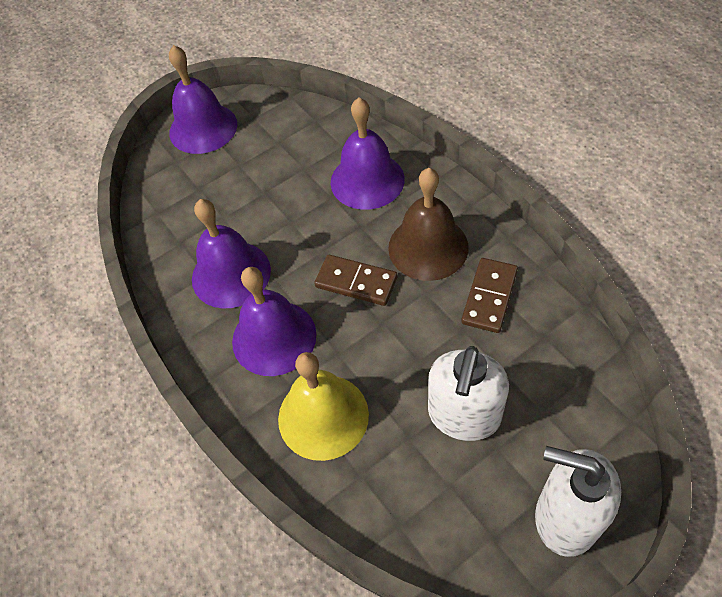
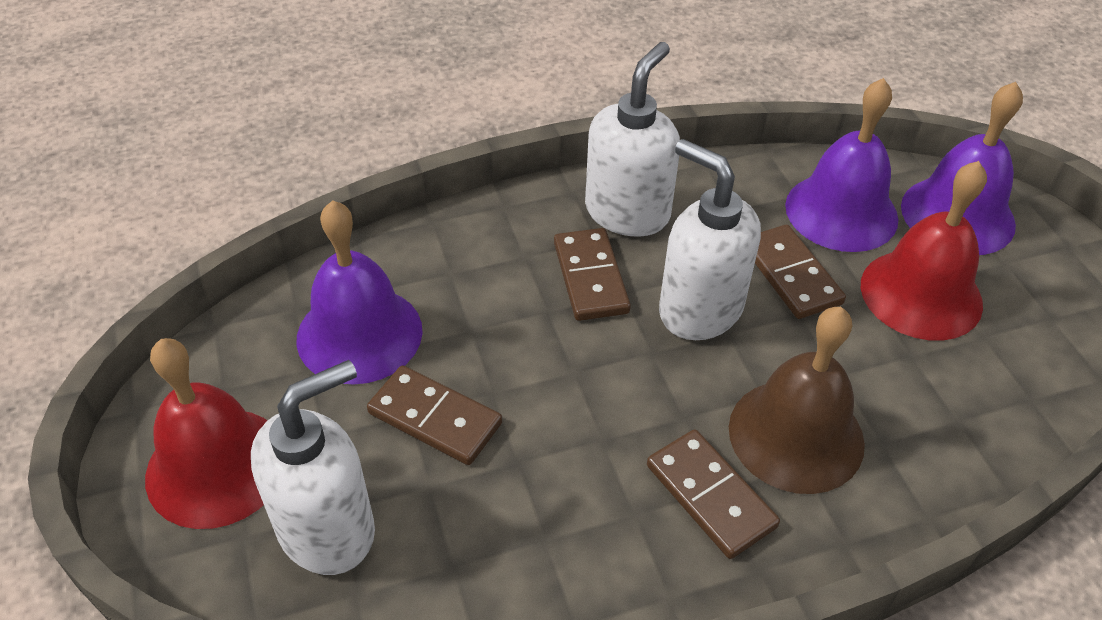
brown domino: 2 -> 4
purple bell: 4 -> 3
red bell: 0 -> 2
white soap dispenser: 2 -> 3
yellow bell: 1 -> 0

